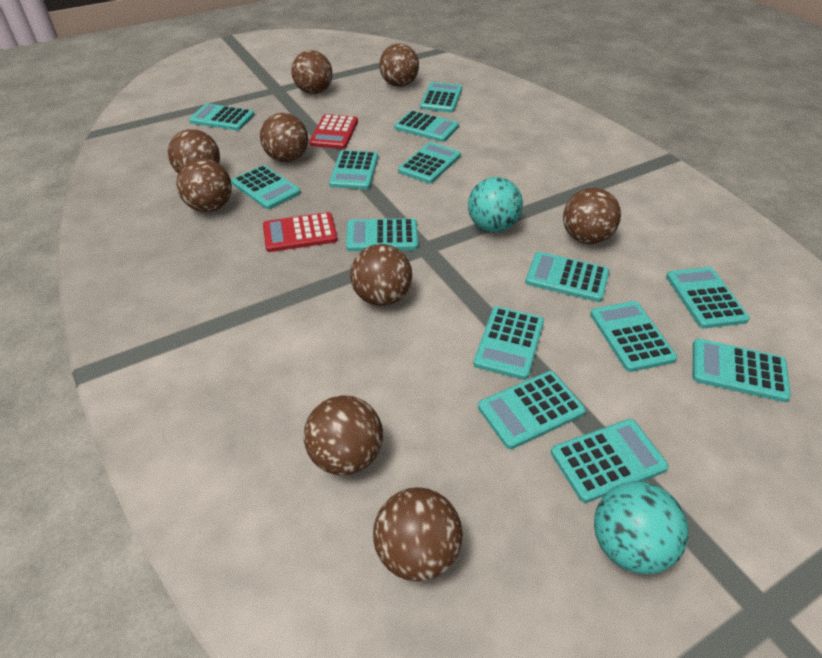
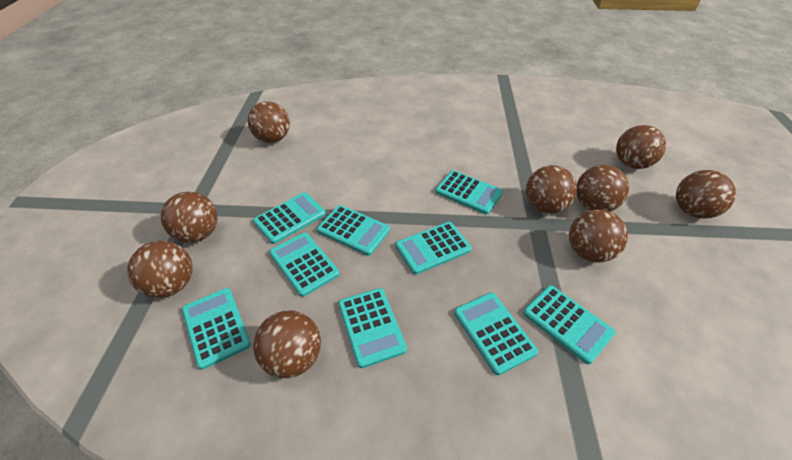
red calculator: 2 -> 0
turquoise ball: 2 -> 0
turquoise calculator: 14 -> 9

